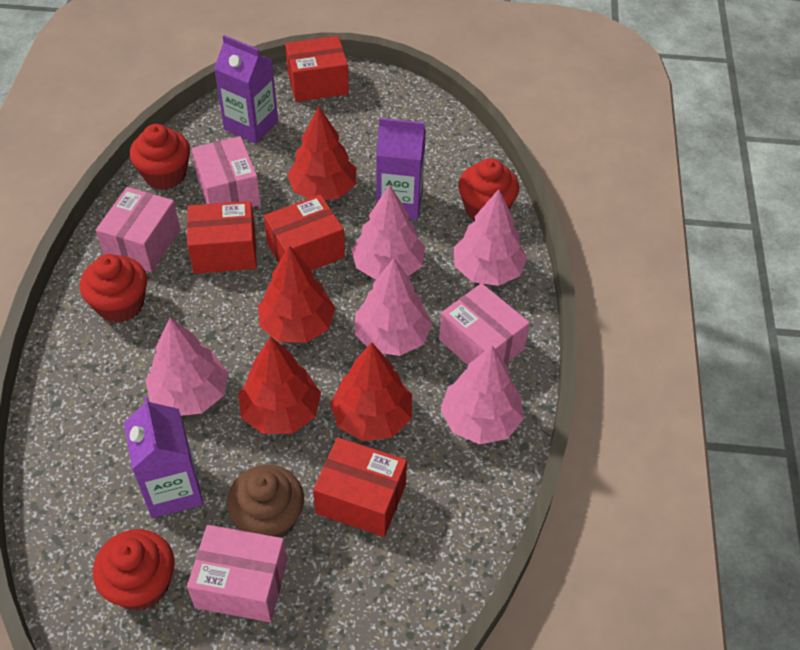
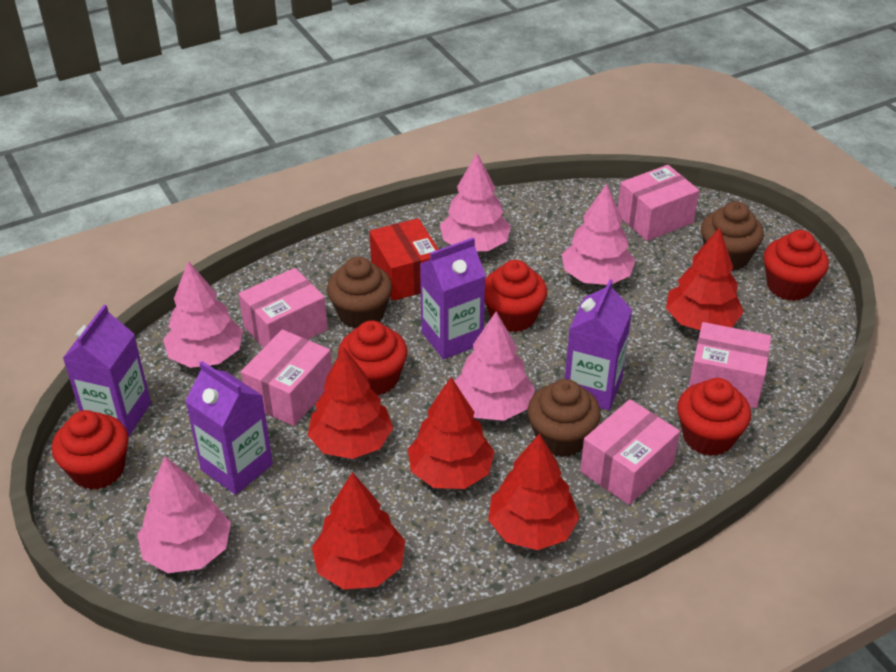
brown cupcake: 1 -> 3
pink box: 4 -> 5
purple carton: 3 -> 4
red box: 4 -> 1
red cupcake: 4 -> 5
red tree: 4 -> 5

